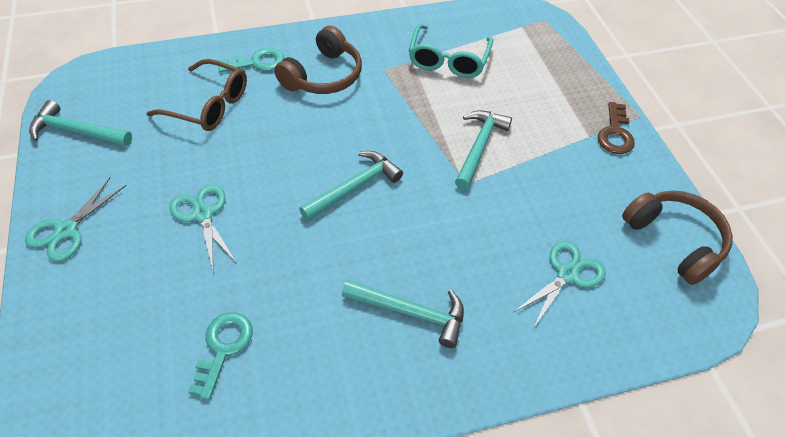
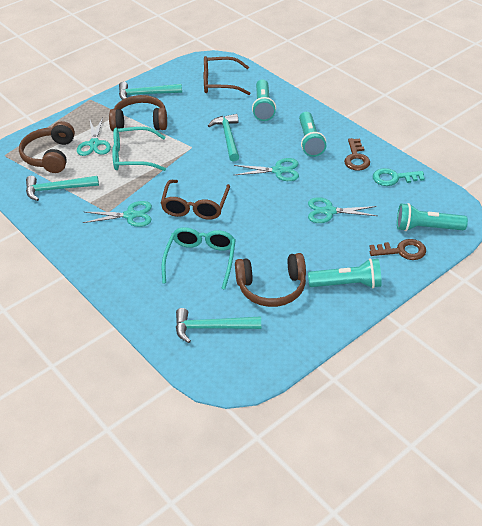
brown glasses: 1 -> 2
brown headphones: 2 -> 3
brown key: 1 -> 2
turquoise flashlight: 0 -> 4
turquoise glasses: 1 -> 2
turquoise key: 2 -> 1
turquoise scissors: 3 -> 4

